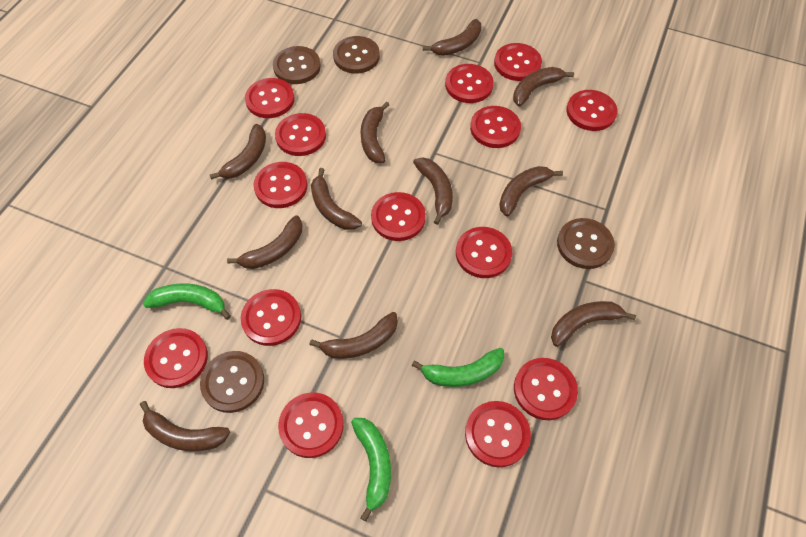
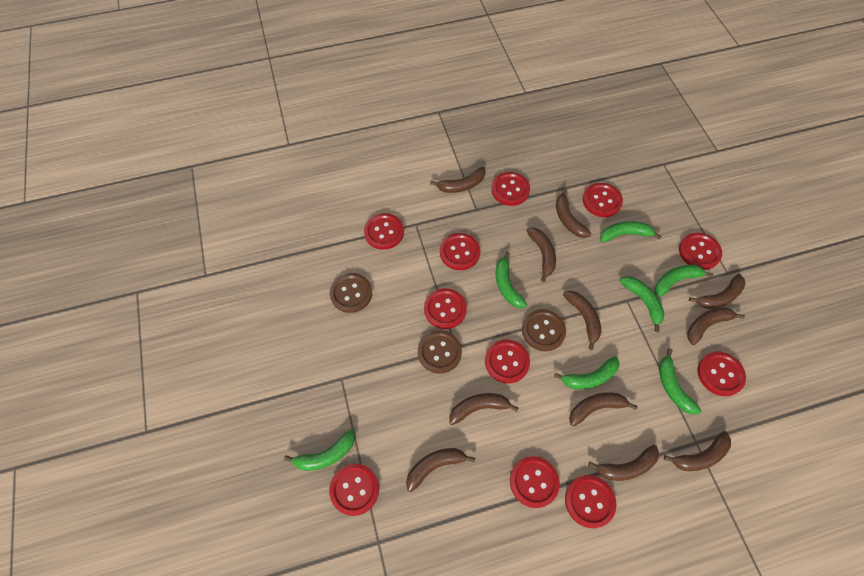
brown button: 4 -> 3
green banana: 3 -> 7
red button: 14 -> 11

